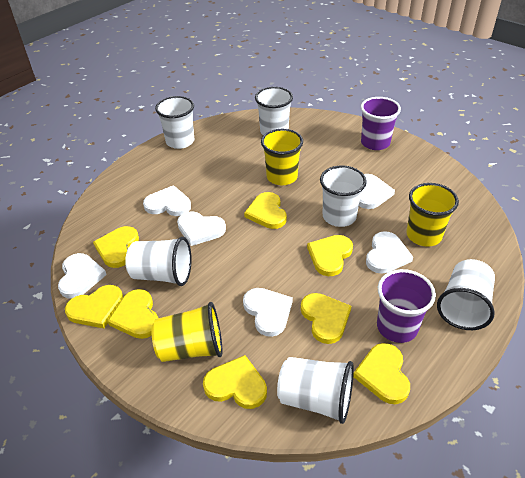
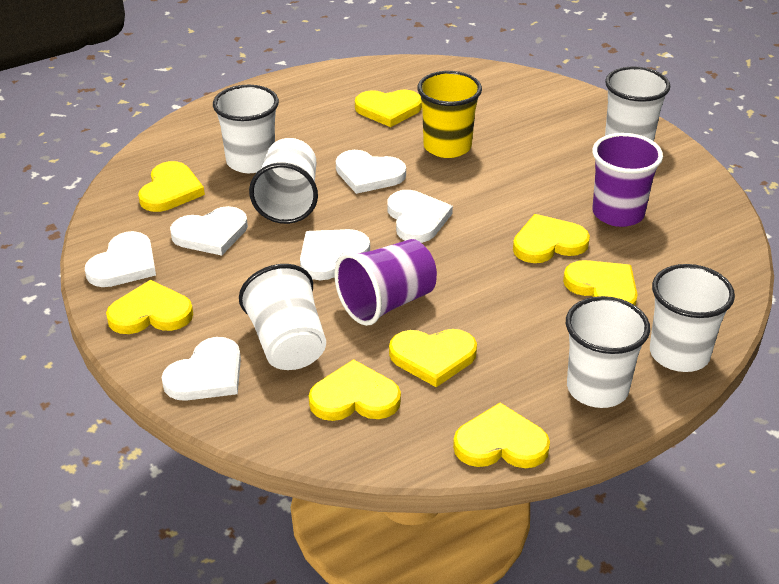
yellow cup: 3 -> 1

